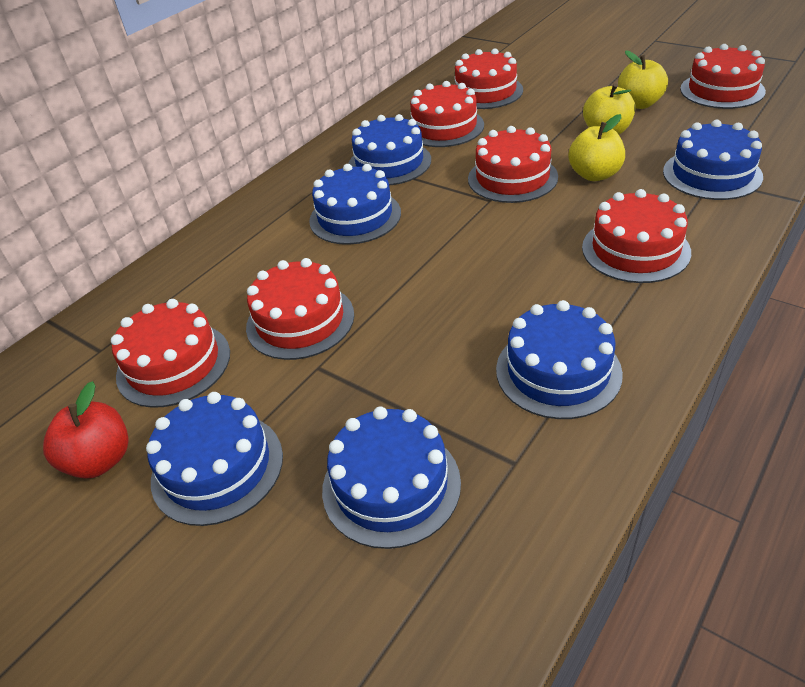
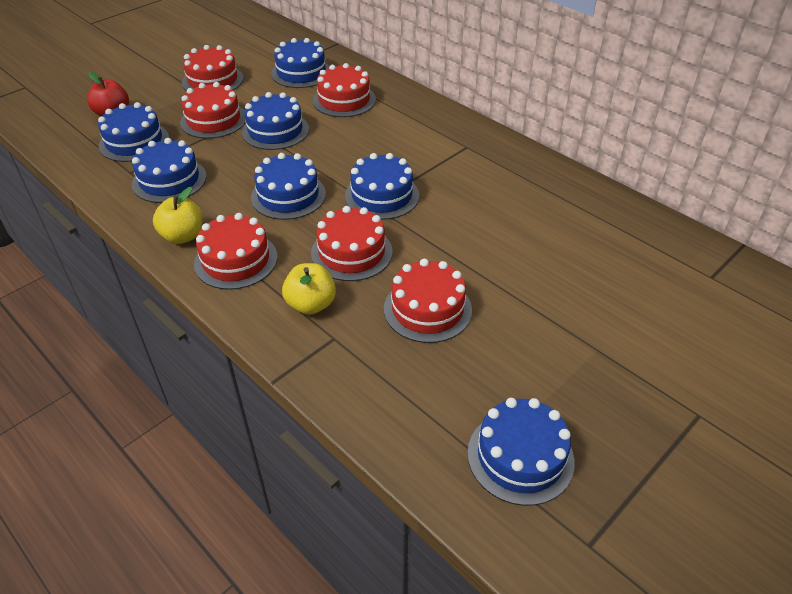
blue cake: 6 -> 7
red cake: 7 -> 6
yellow apple: 3 -> 2

